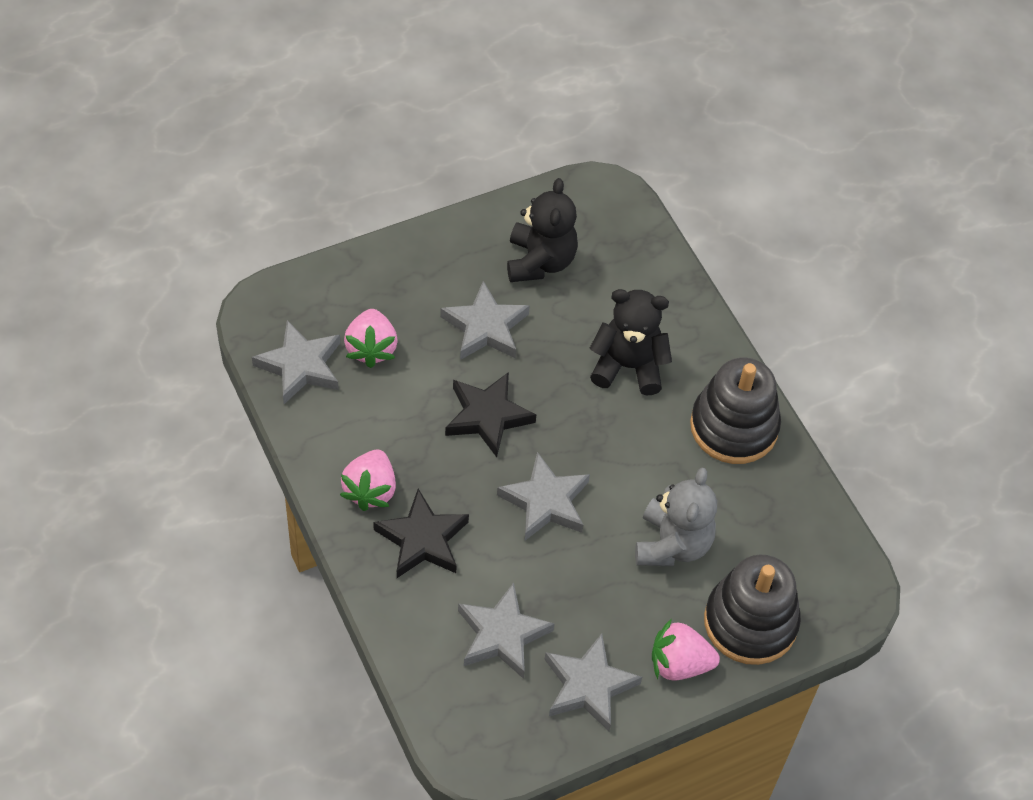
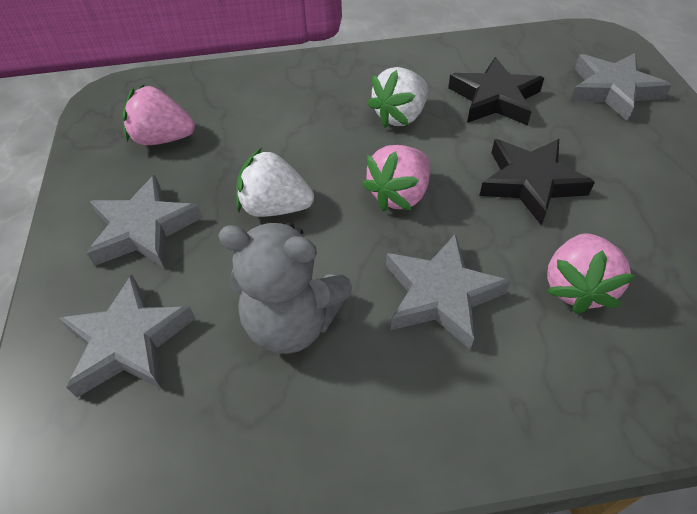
black stacking toy: 2 -> 0
black teddy bear: 2 -> 0
grey star: 5 -> 4
white strawberry: 0 -> 2

